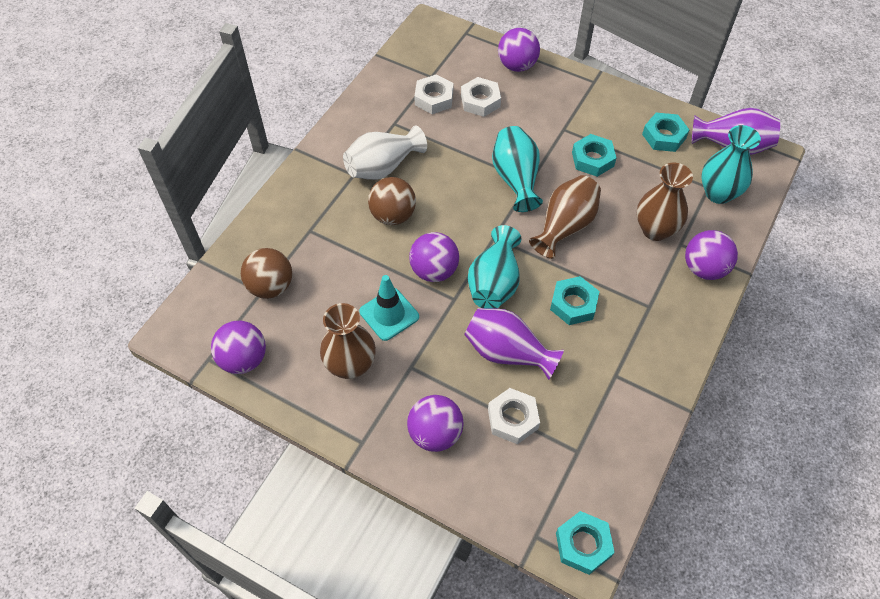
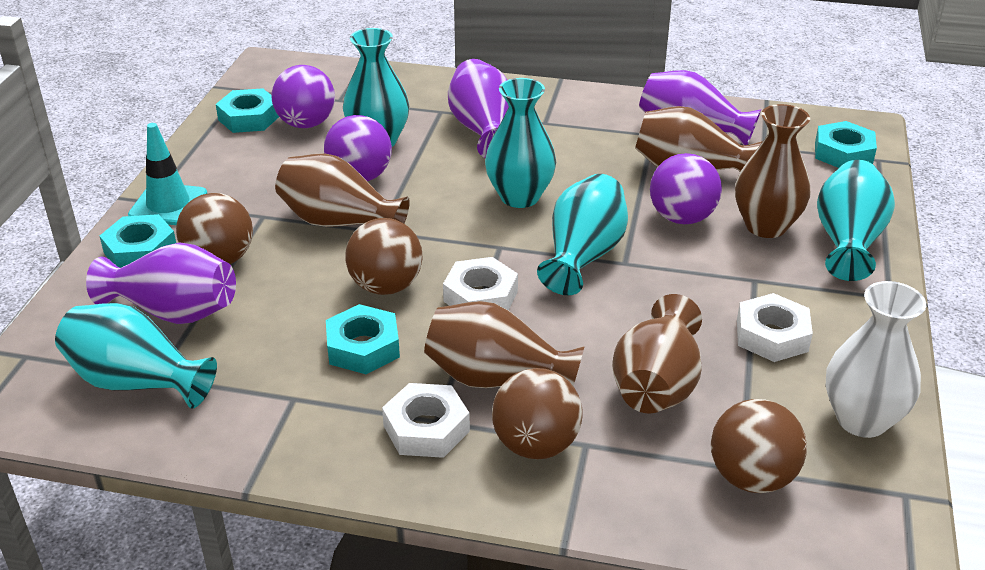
brown ball: 2 -> 4
brown vase: 3 -> 5
purple ball: 5 -> 3
purple vase: 2 -> 3
turquoise vase: 3 -> 5

